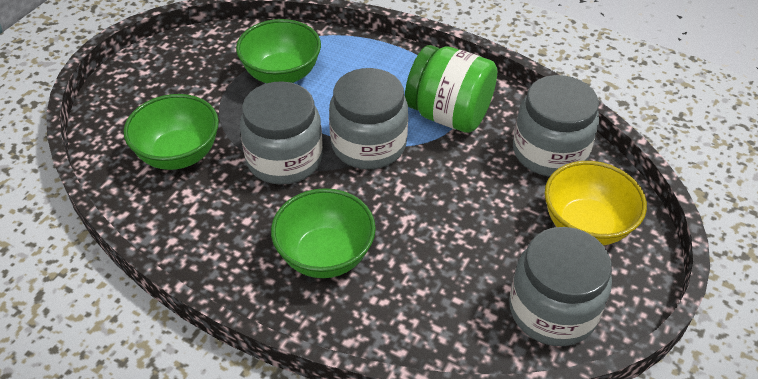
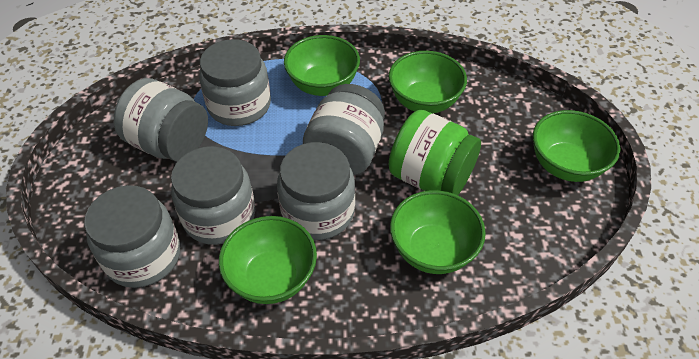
green bowl: 3 -> 5
grey jar: 4 -> 6
yellow bowl: 1 -> 0

